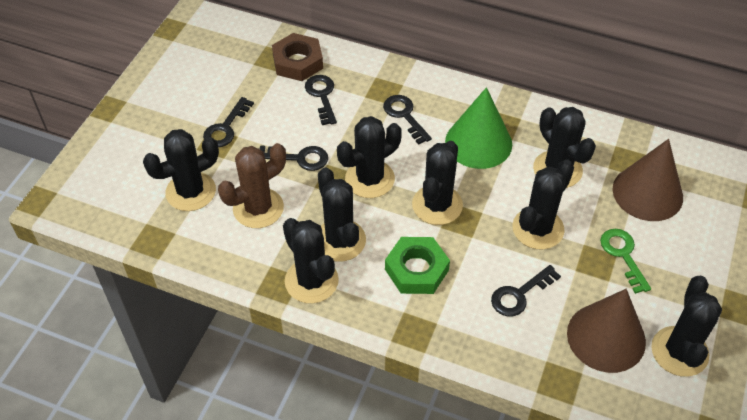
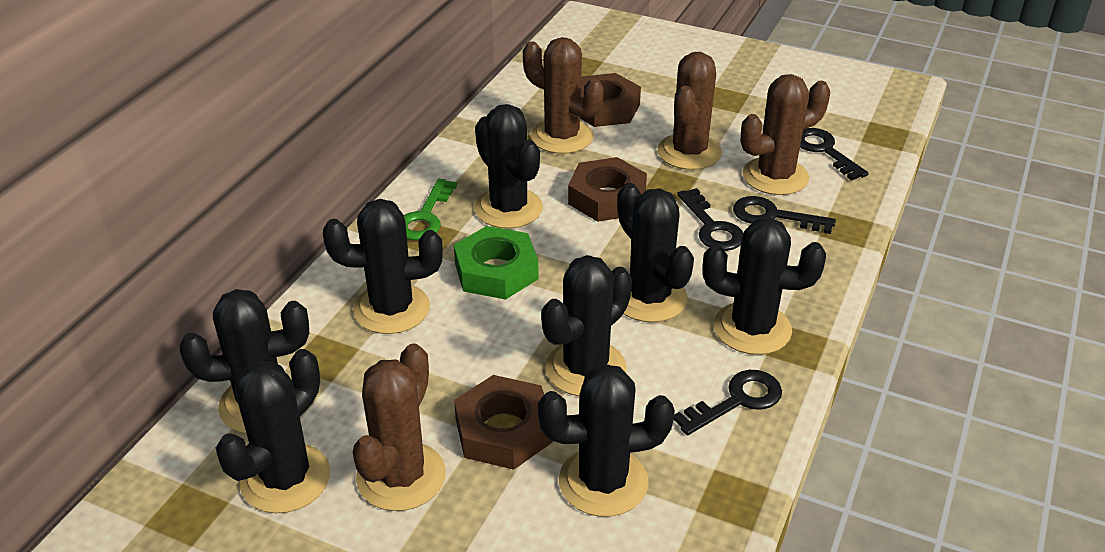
black key: 5 -> 4
brown cactus: 1 -> 4
brown cone: 2 -> 0
brown nut: 1 -> 3
green cone: 1 -> 0

